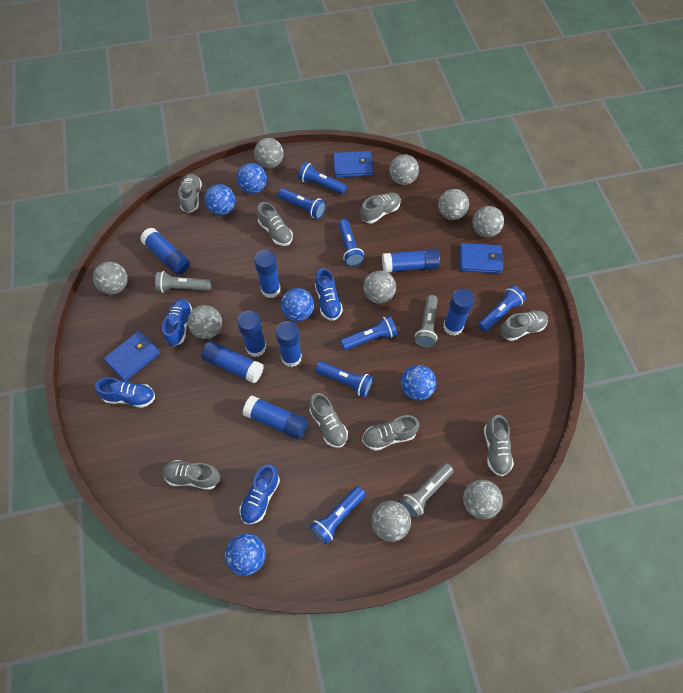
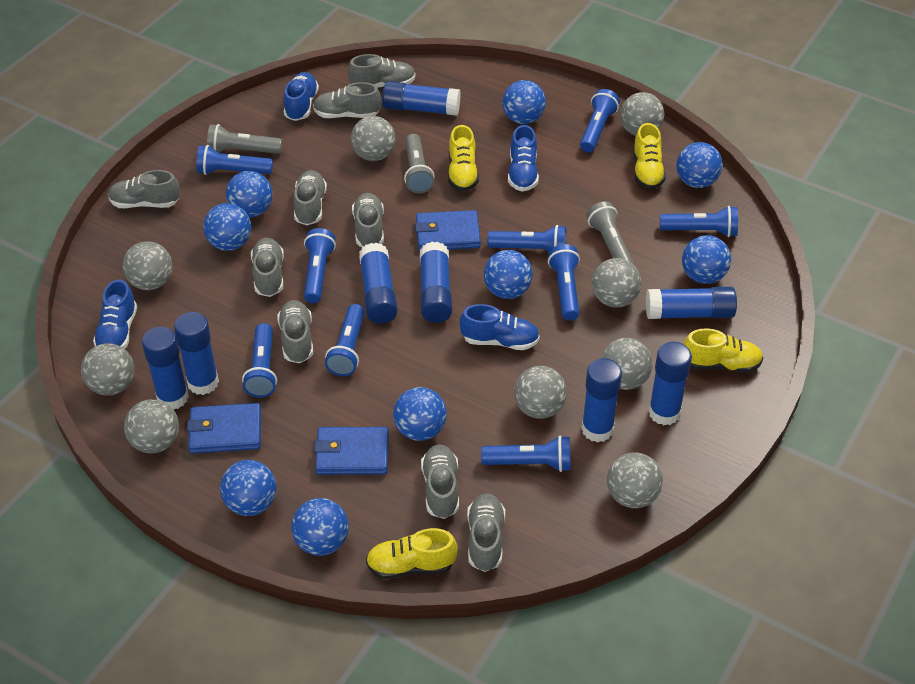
blue ball: 5 -> 9
blue flashlight: 7 -> 9
grey shoe: 8 -> 9
yellow shoe: 0 -> 4

